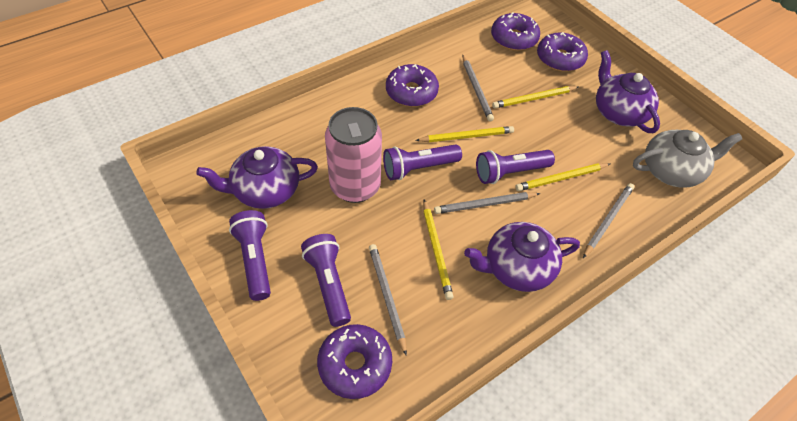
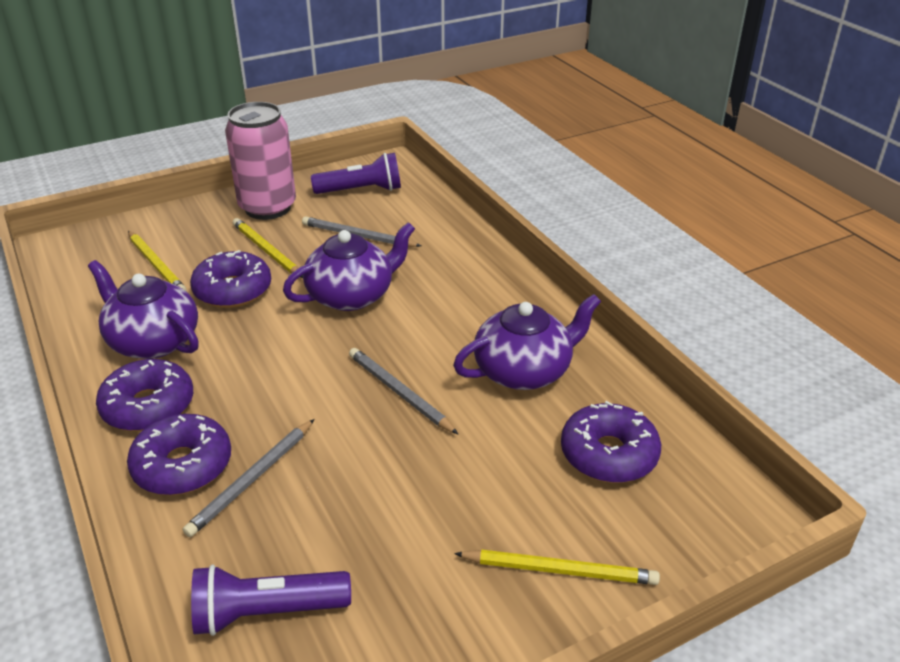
grey pencil: 4 -> 3
grey teapot: 1 -> 0
purple flashlight: 4 -> 2
yellow pencil: 4 -> 3

